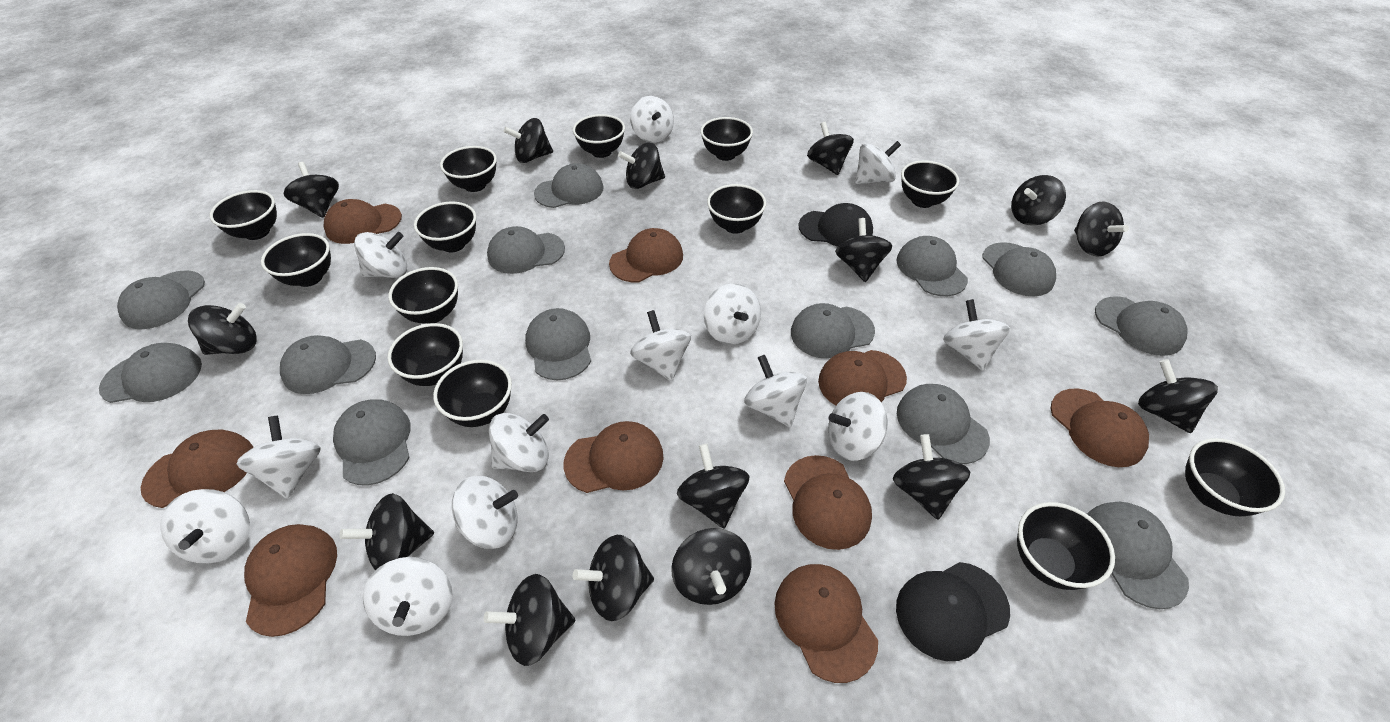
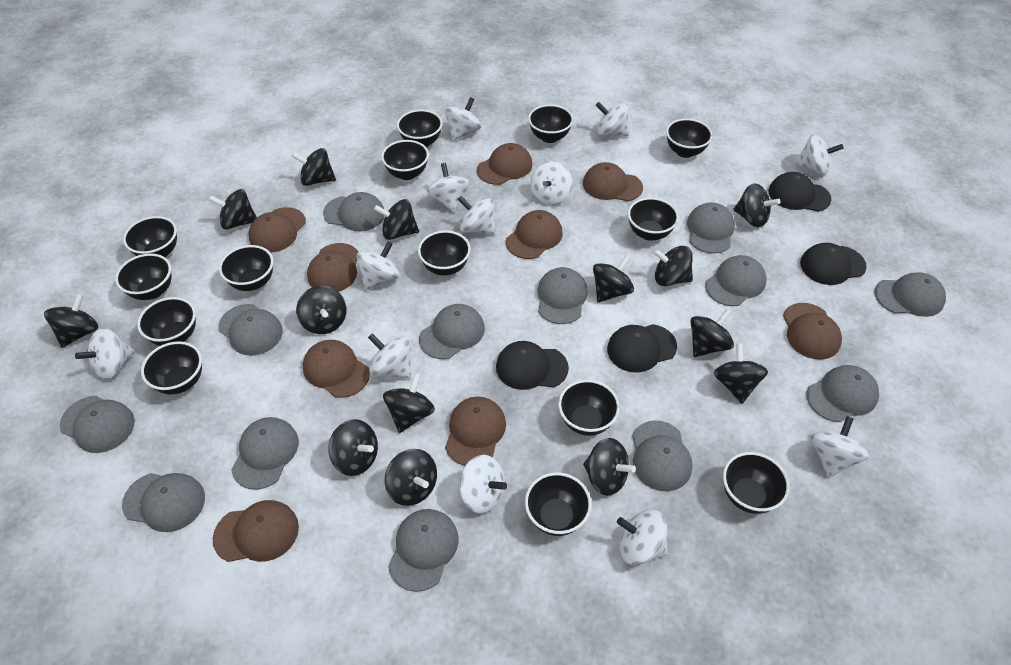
black bowl: 13 -> 14
black cap: 2 -> 4
black spinning top: 15 -> 14
white spinning top: 13 -> 12

